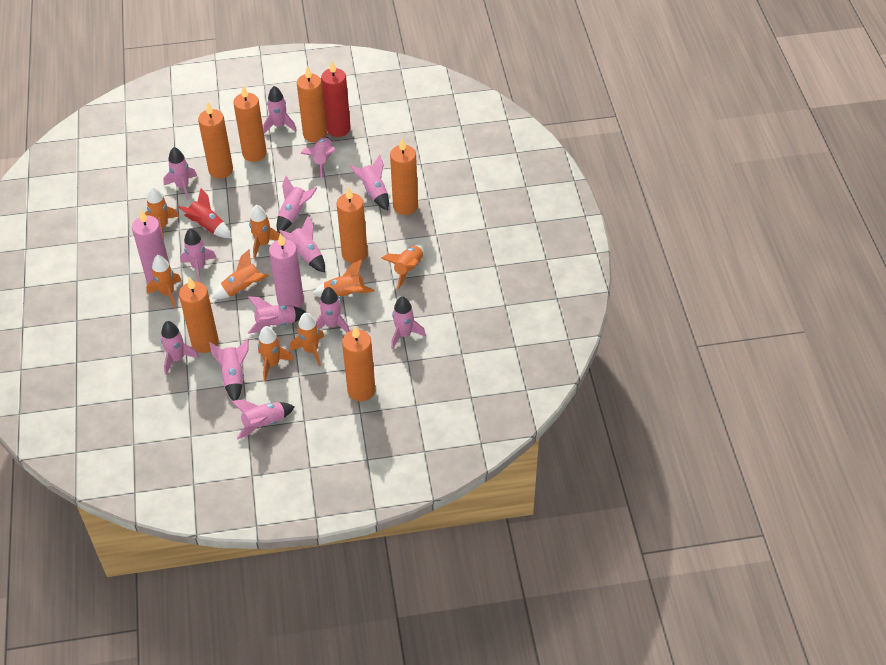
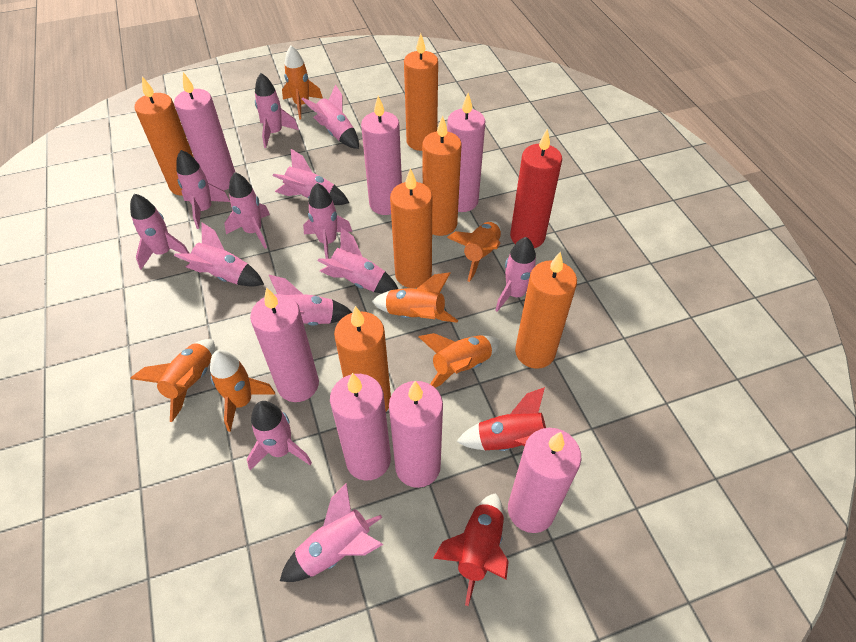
orange candle: 7 -> 6
orange rocket: 8 -> 6
pink candle: 2 -> 7
red rocket: 1 -> 2

